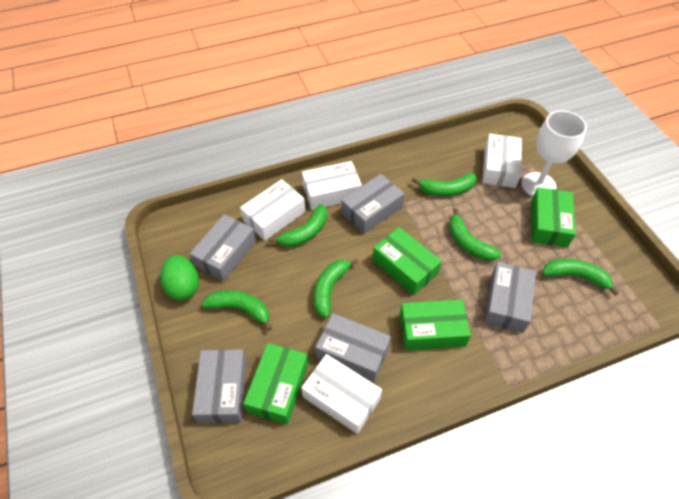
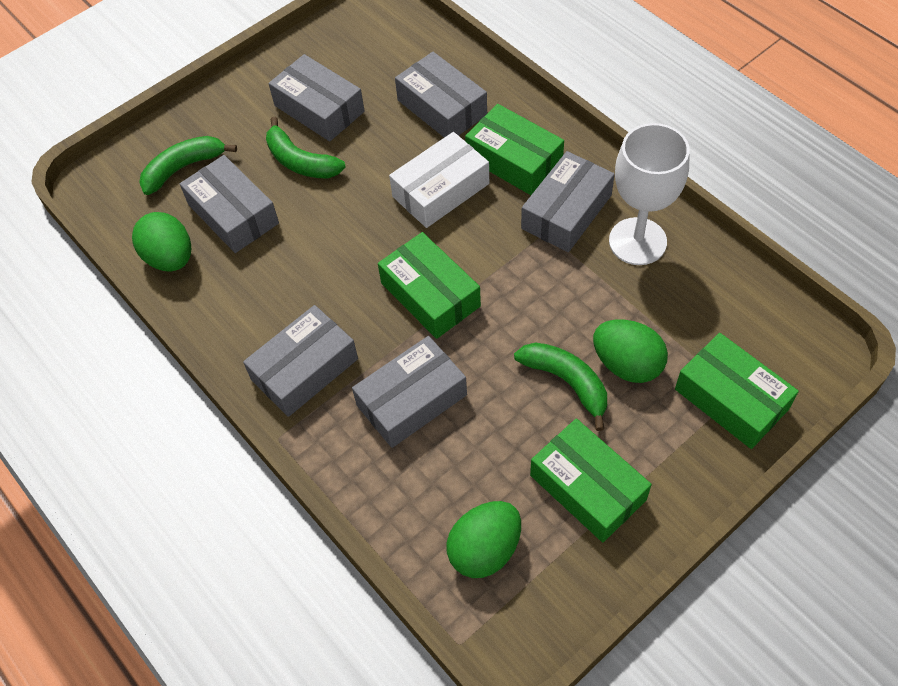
green banana: 6 -> 3
green egg: 1 -> 3
grey box: 5 -> 6
white box: 4 -> 1

